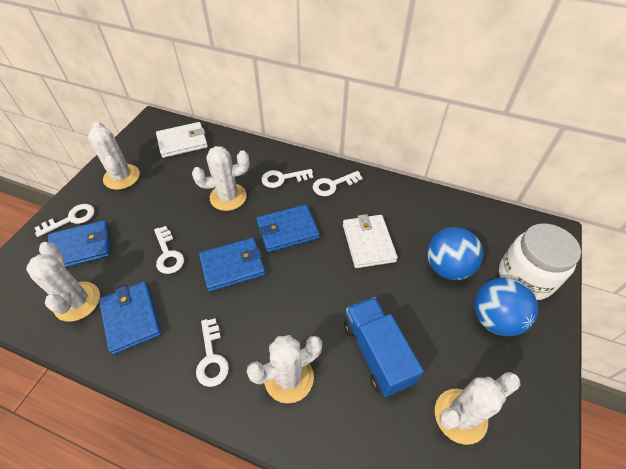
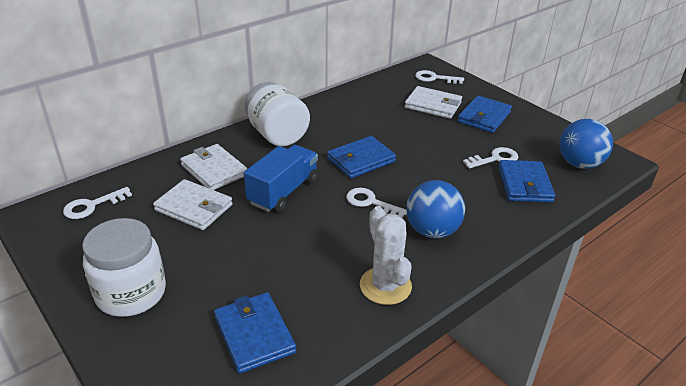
white cactus: 5 -> 1
white jar: 1 -> 2
white key: 5 -> 4
white wallet: 2 -> 3

